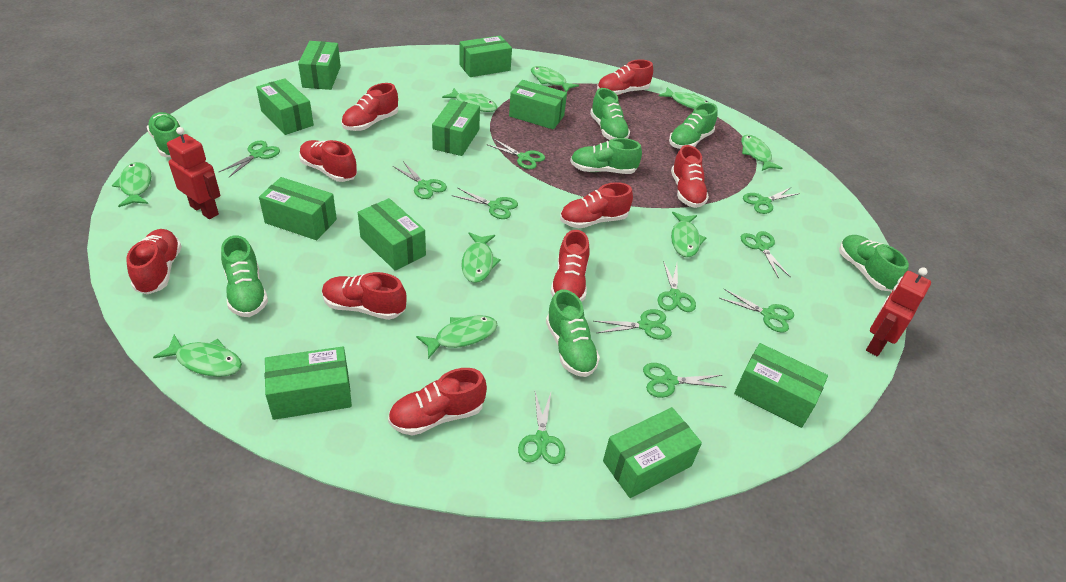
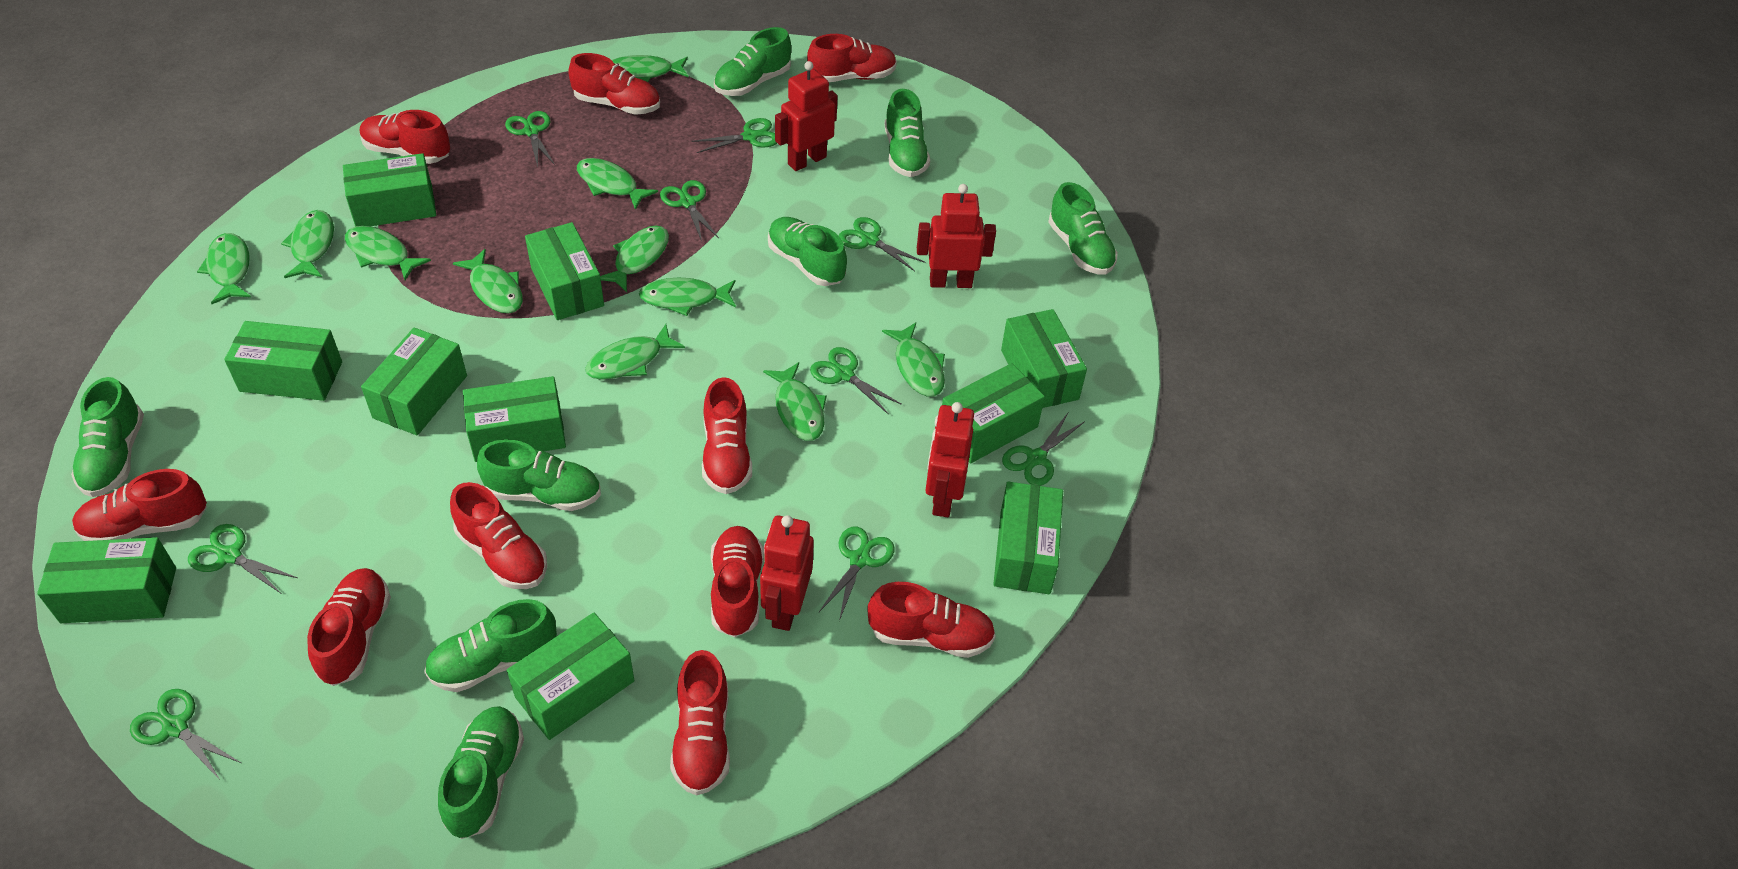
green fish: 9 -> 11
green scissors: 11 -> 9
green shoe: 7 -> 8
red robot: 2 -> 4
red shoe: 9 -> 10

